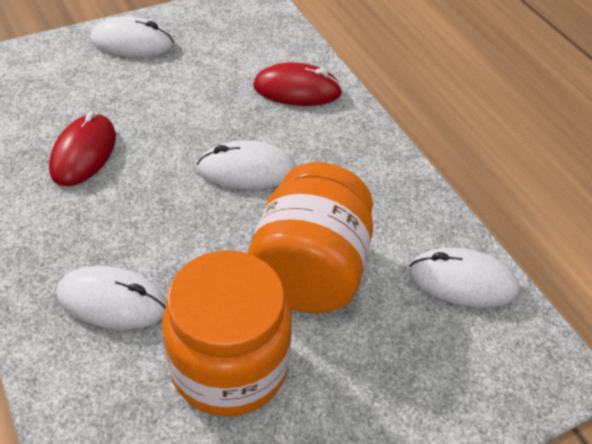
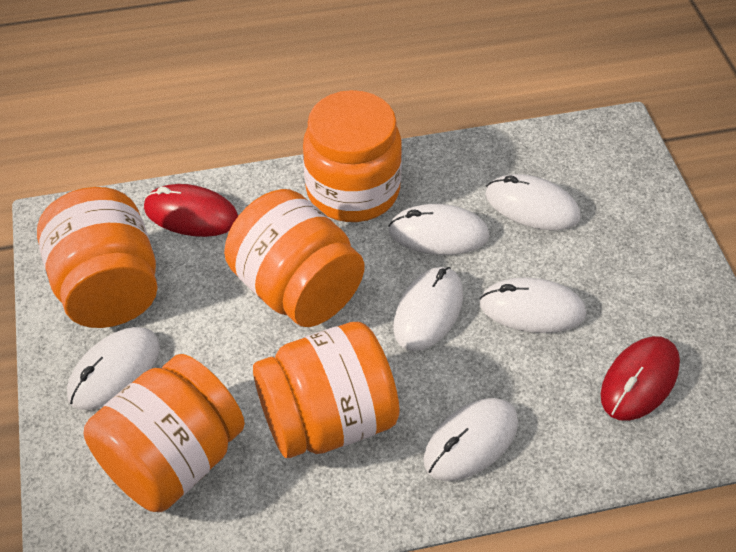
orange jar: 2 -> 5
white mouse: 4 -> 6

